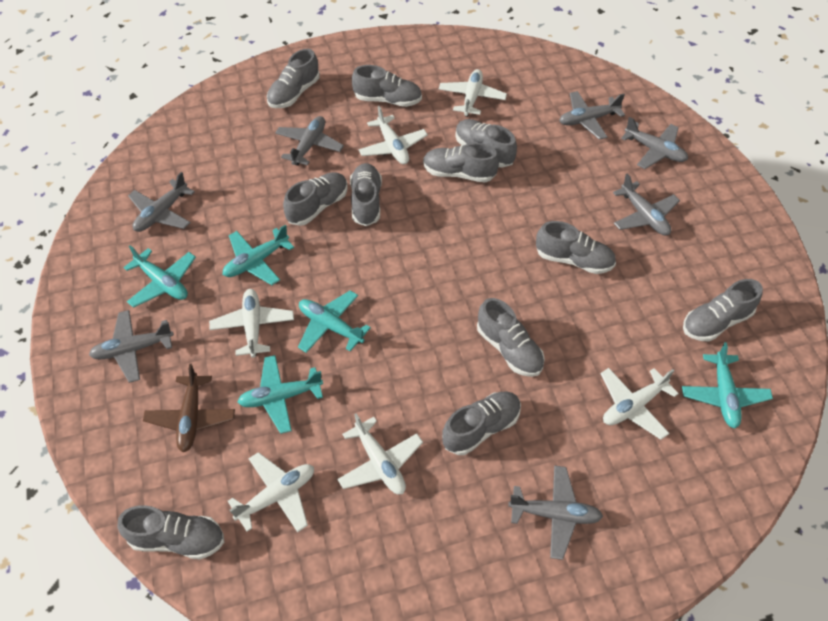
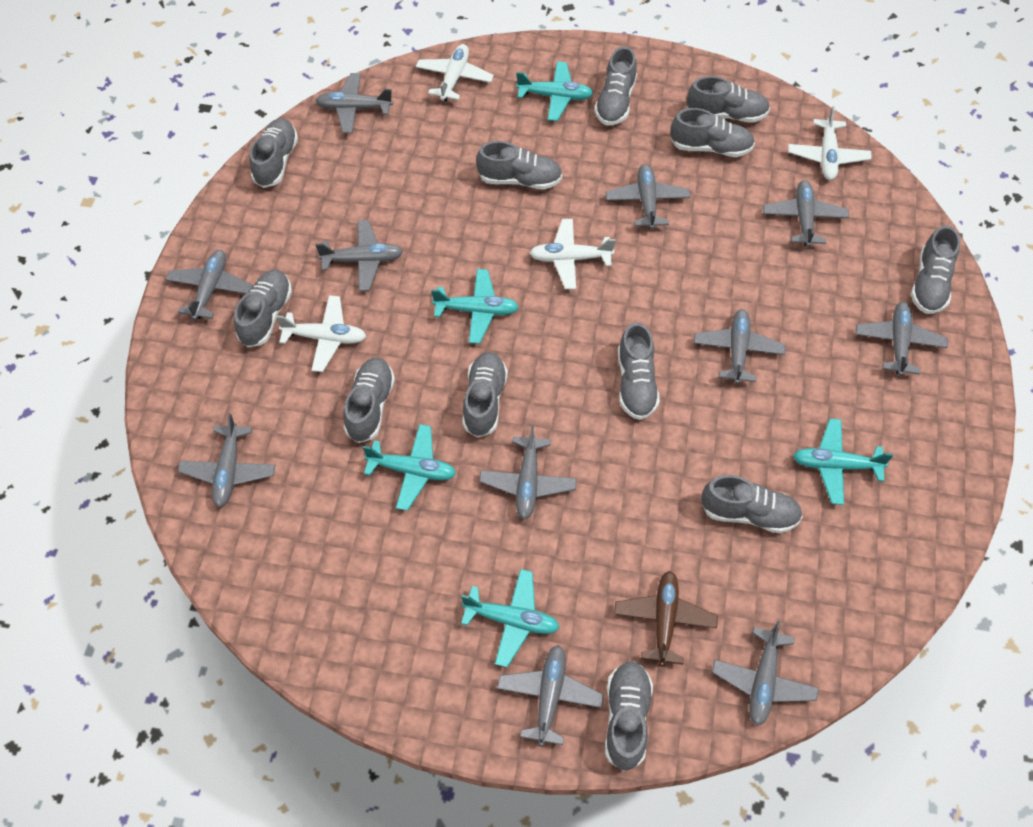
grey plane: 7 -> 11
grey shoe: 11 -> 12
white plane: 6 -> 4

